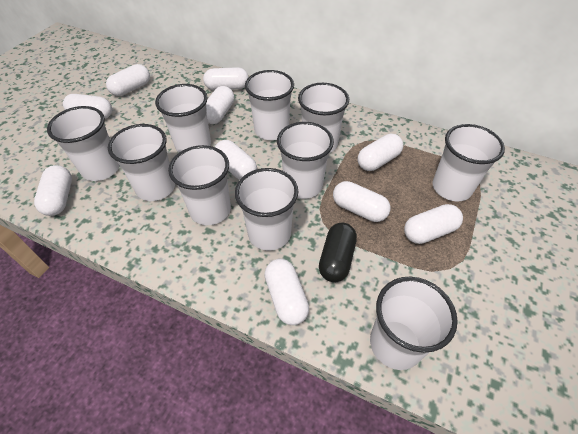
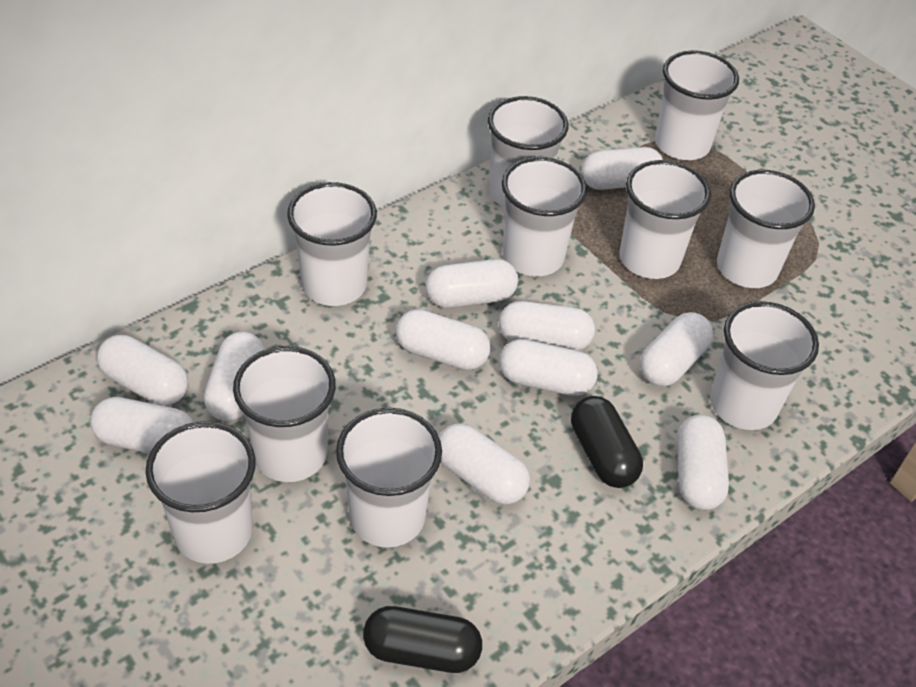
black capsule: 1 -> 2
white capsule: 10 -> 11

